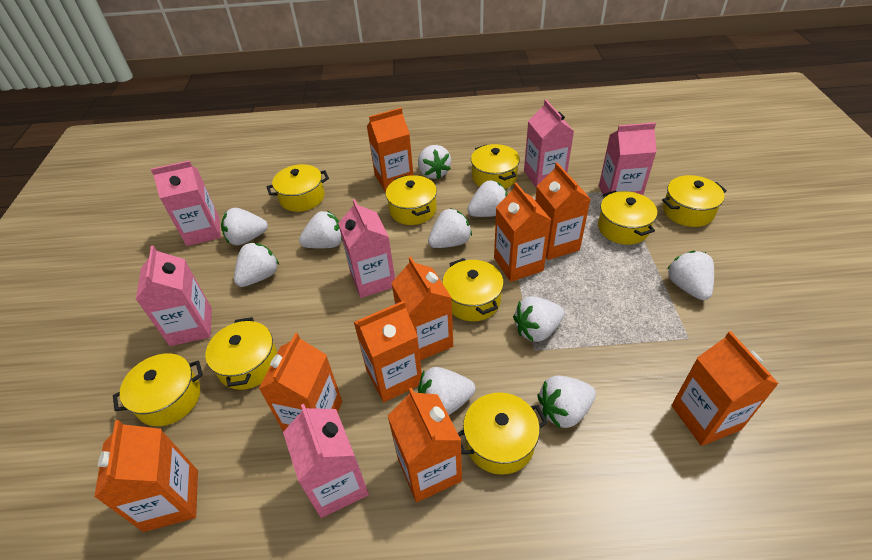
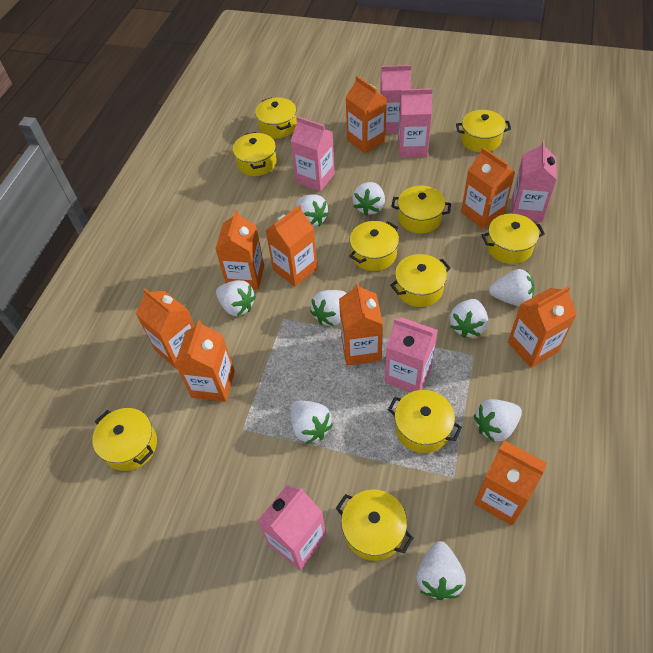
white strawberry: 10 -> 9
yellow pot: 9 -> 10

